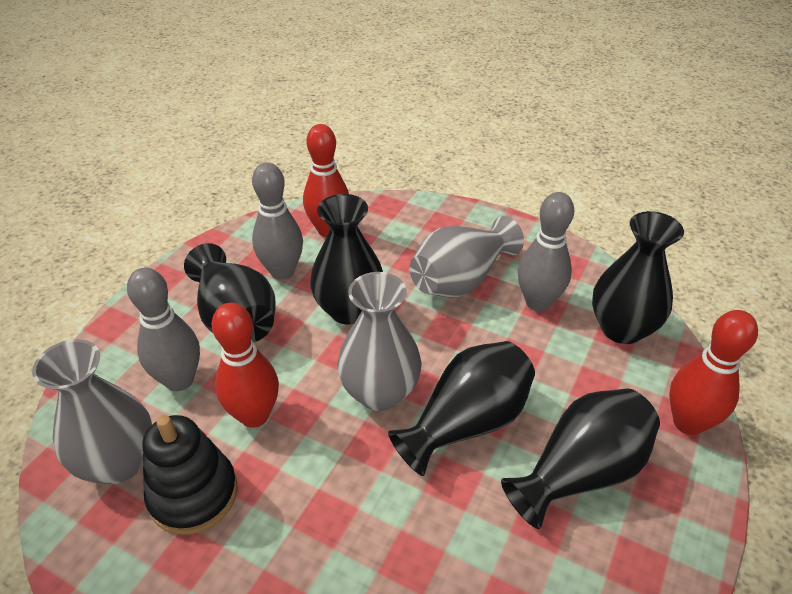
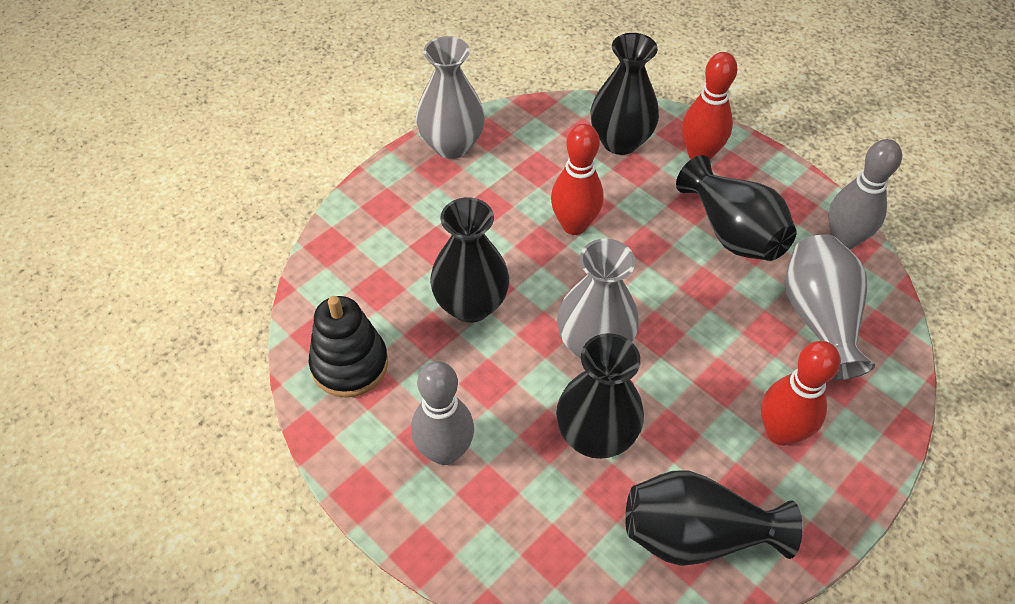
grey bowling pin: 3 -> 2

